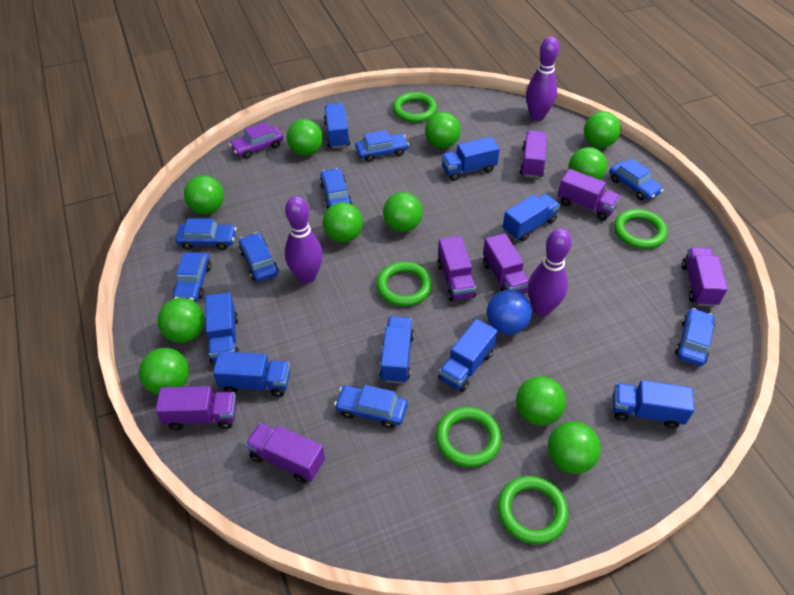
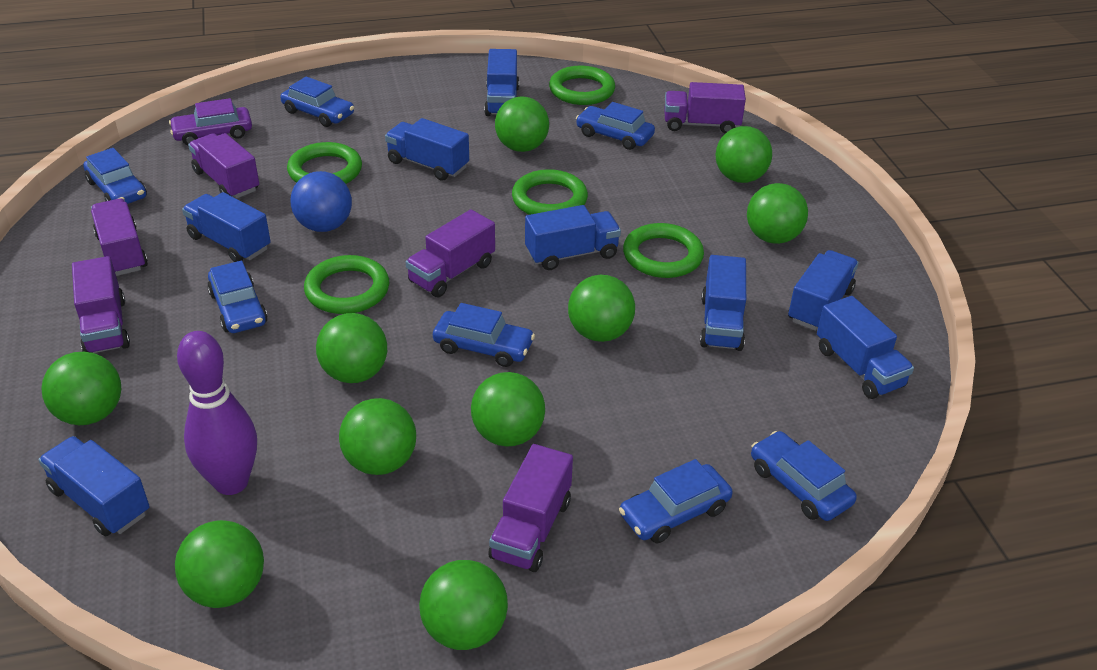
blue car: 8 -> 7
green ball: 11 -> 10
purple bowling pin: 3 -> 1
purple truck: 7 -> 6

